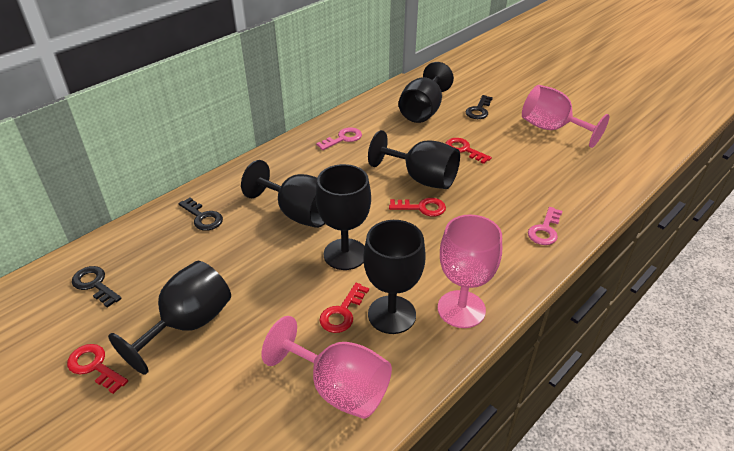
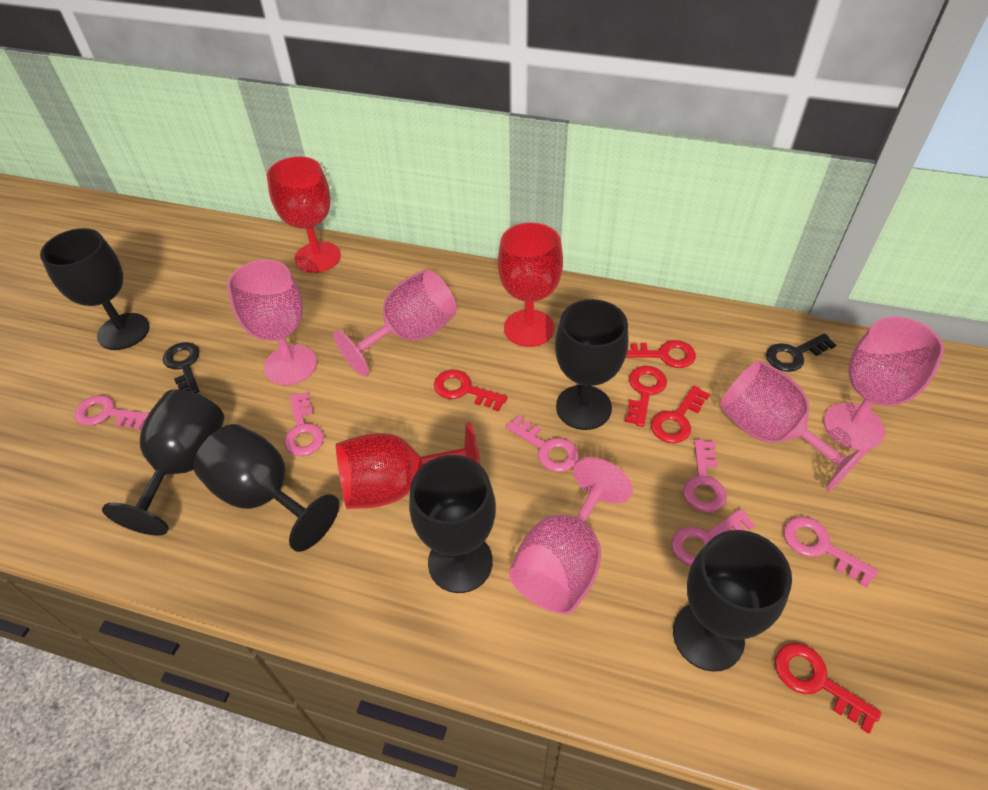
black key: 3 -> 2
pink goblet: 3 -> 5
pink key: 2 -> 6
red goblet: 0 -> 3
red key: 4 -> 5

